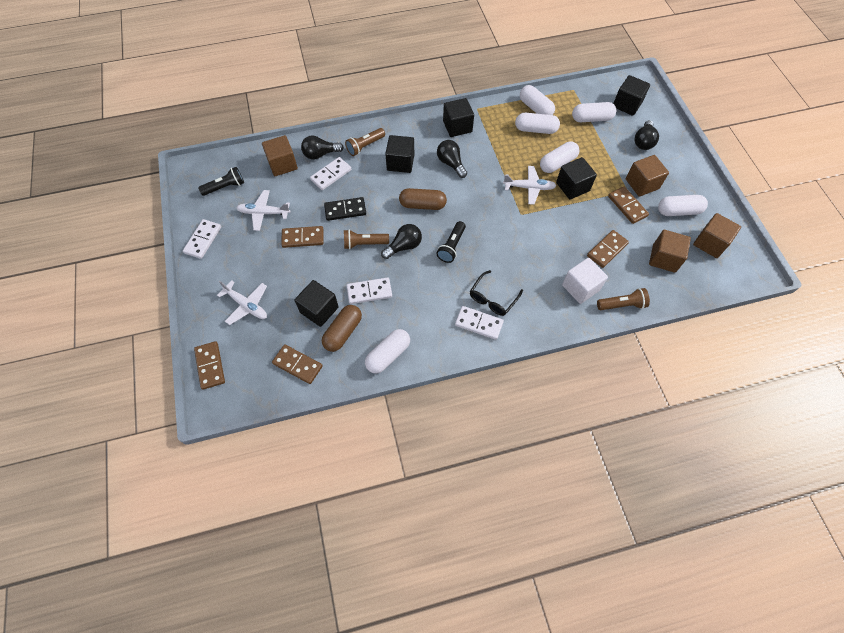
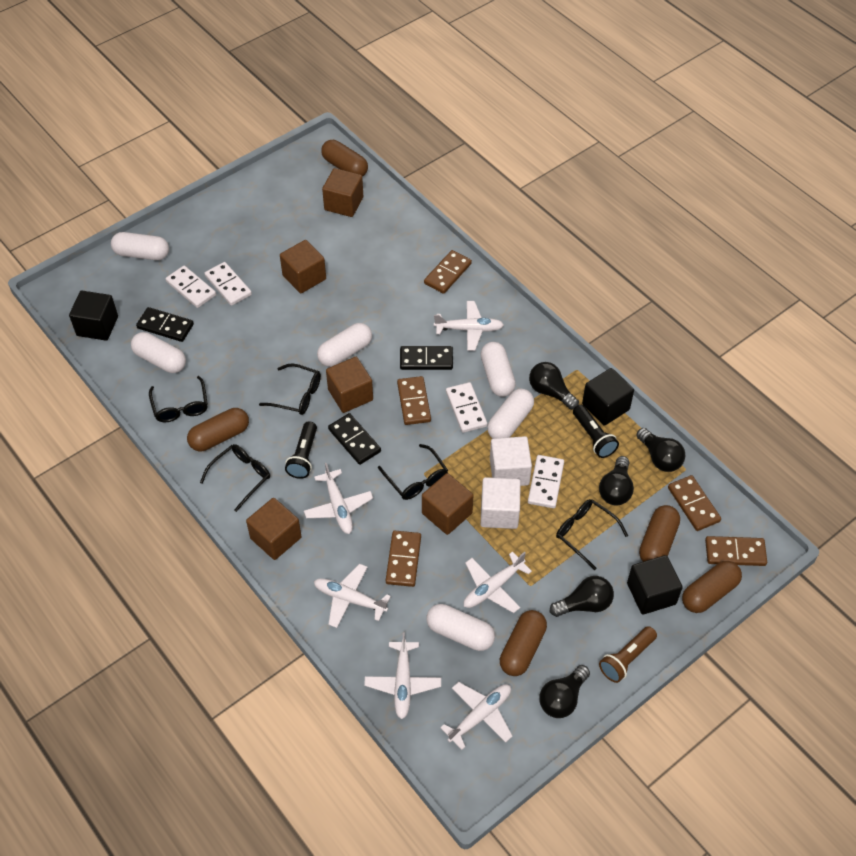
black cube: 5 -> 3
black domino: 1 -> 3
black glasses: 1 -> 5
black light bulb: 4 -> 5
brown capsule: 2 -> 5
brown cube: 4 -> 5
brown flashlight: 3 -> 1
white cube: 1 -> 2
white plane: 3 -> 6

